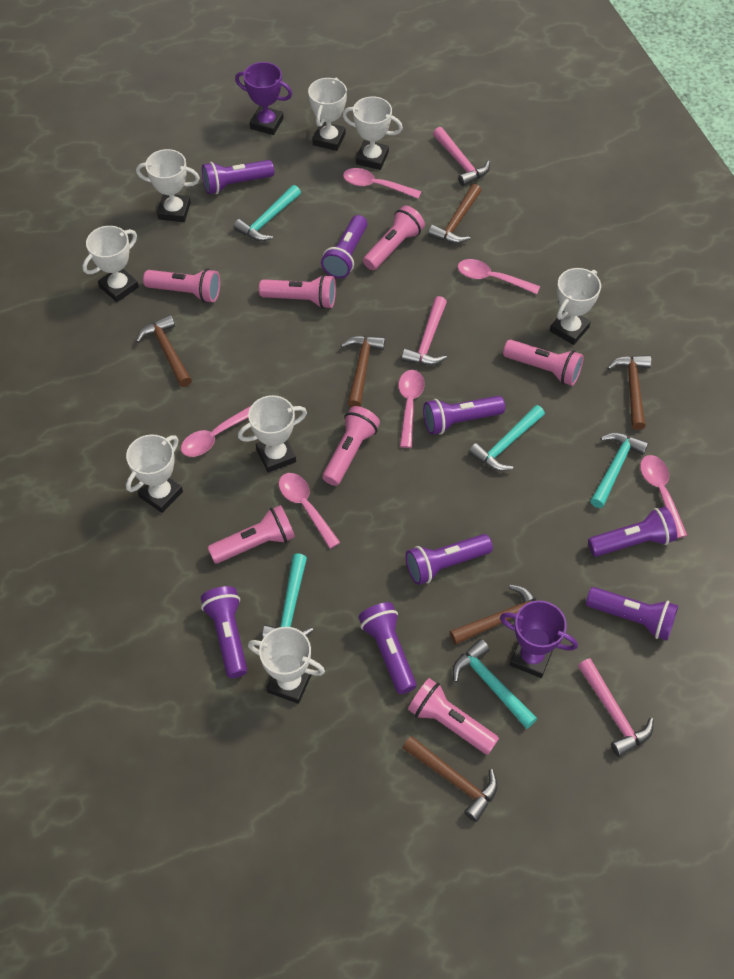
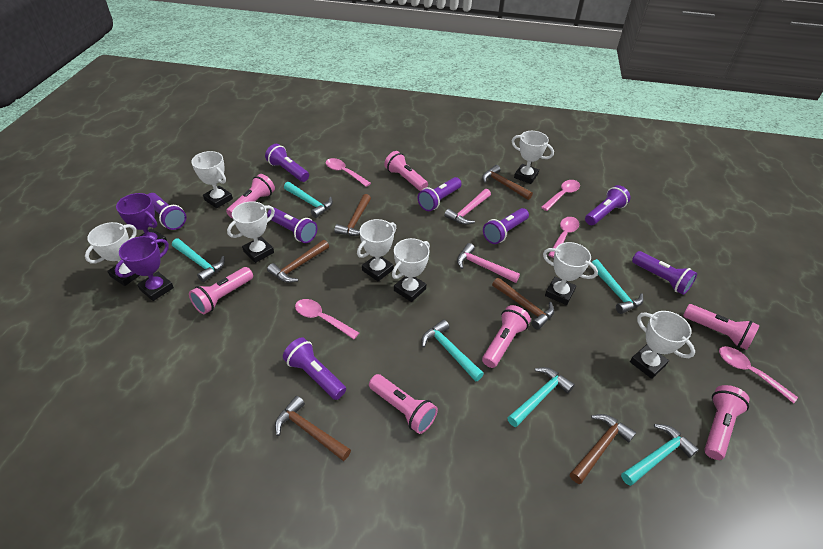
pink hammer: 3 -> 2
pink spoon: 6 -> 5
turquoise hammer: 5 -> 6

